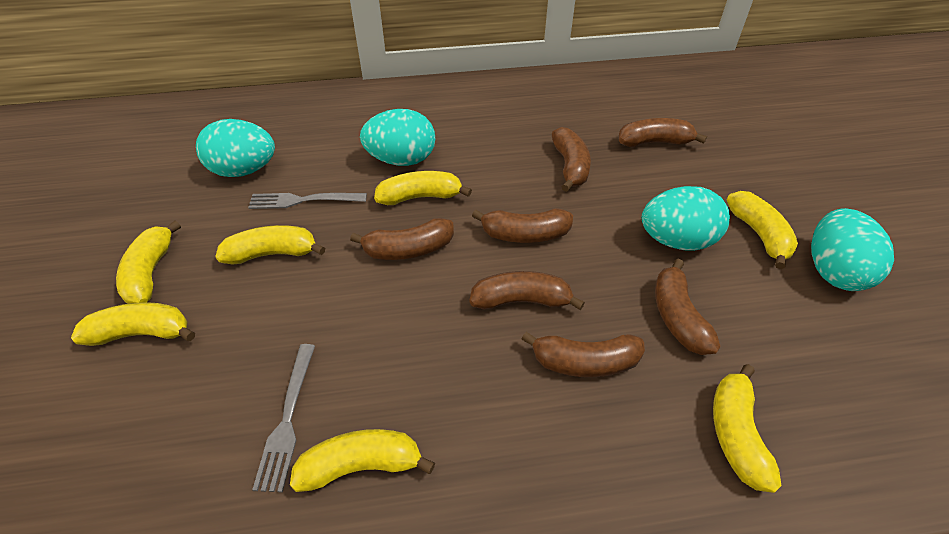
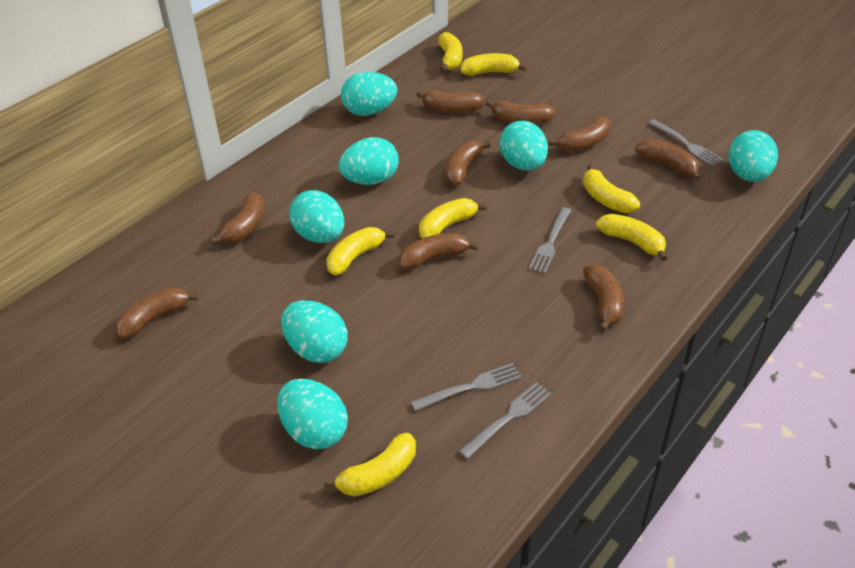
brown banana: 7 -> 9
grey fork: 2 -> 4
turquoise egg: 4 -> 7

